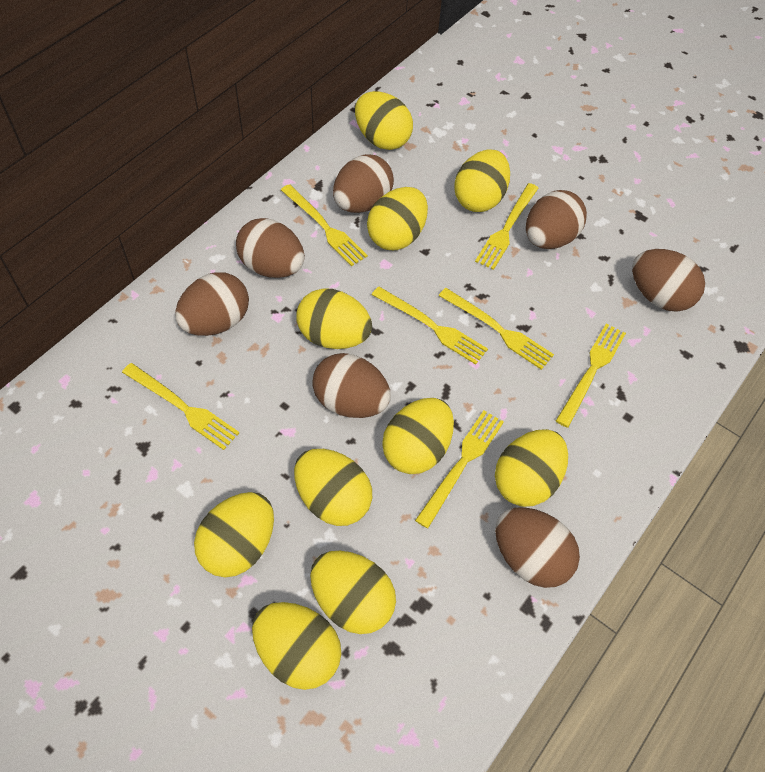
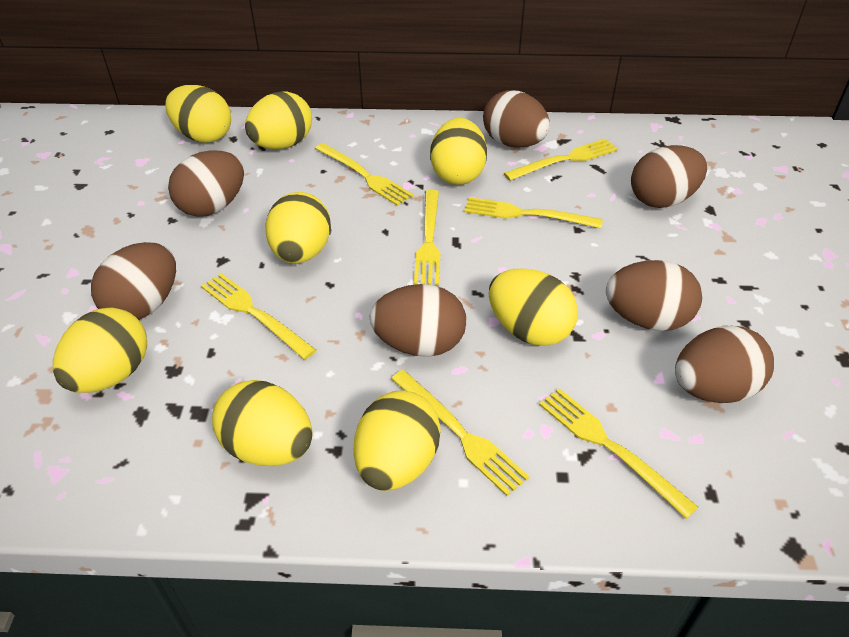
yellow egg: 10 -> 8

